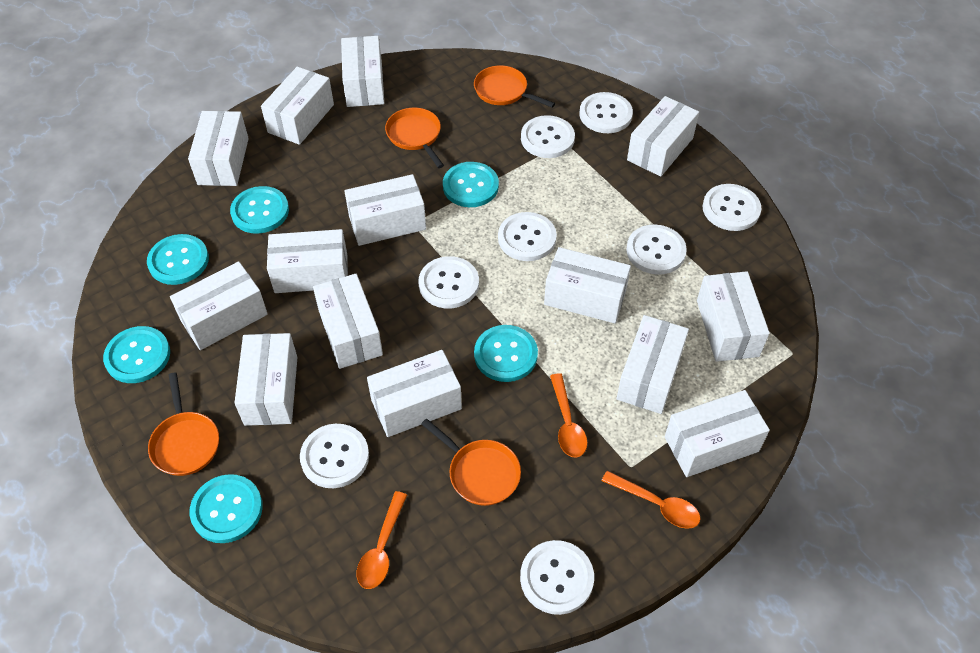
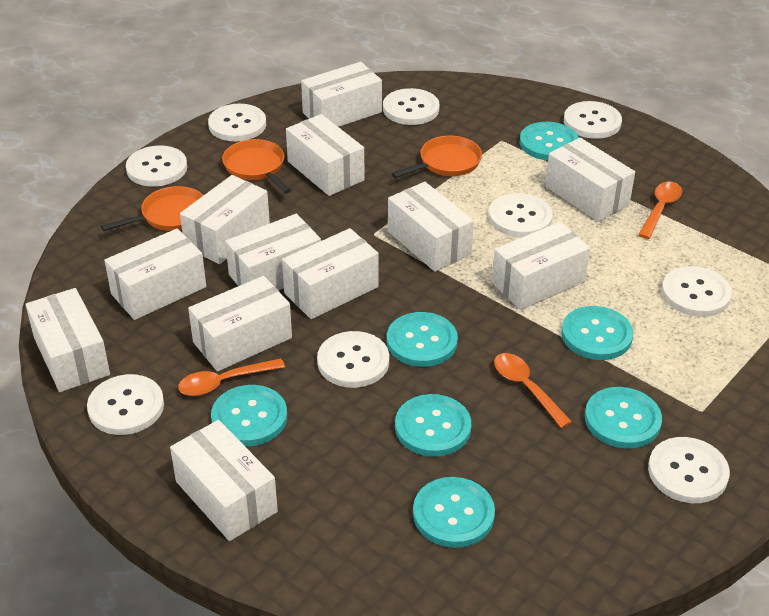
orange pan: 4 -> 3
turquoise button: 6 -> 7
white box: 14 -> 12
white button: 8 -> 9

